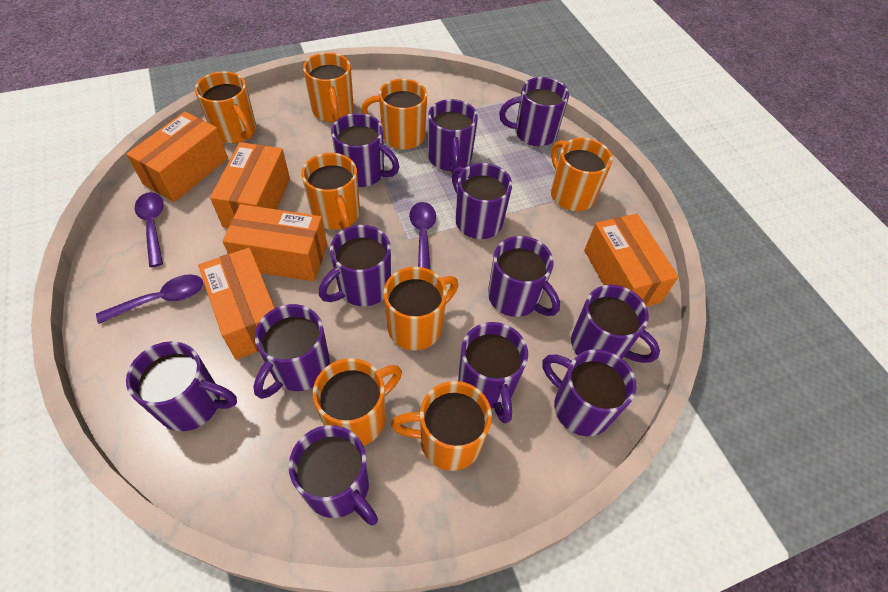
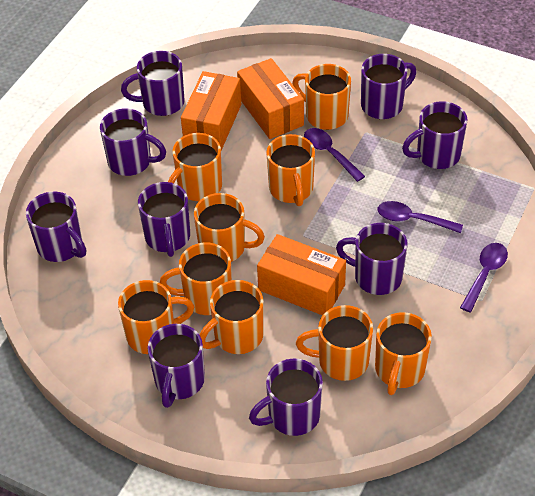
orange box: 5 -> 3
orange mug: 8 -> 9
purple mug: 12 -> 9

